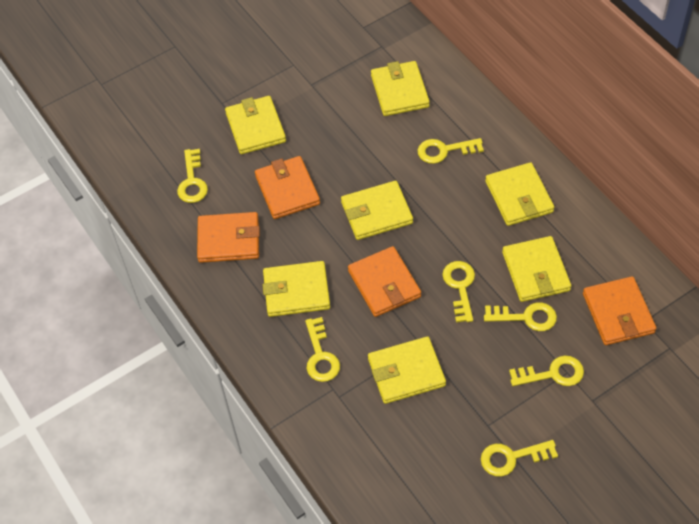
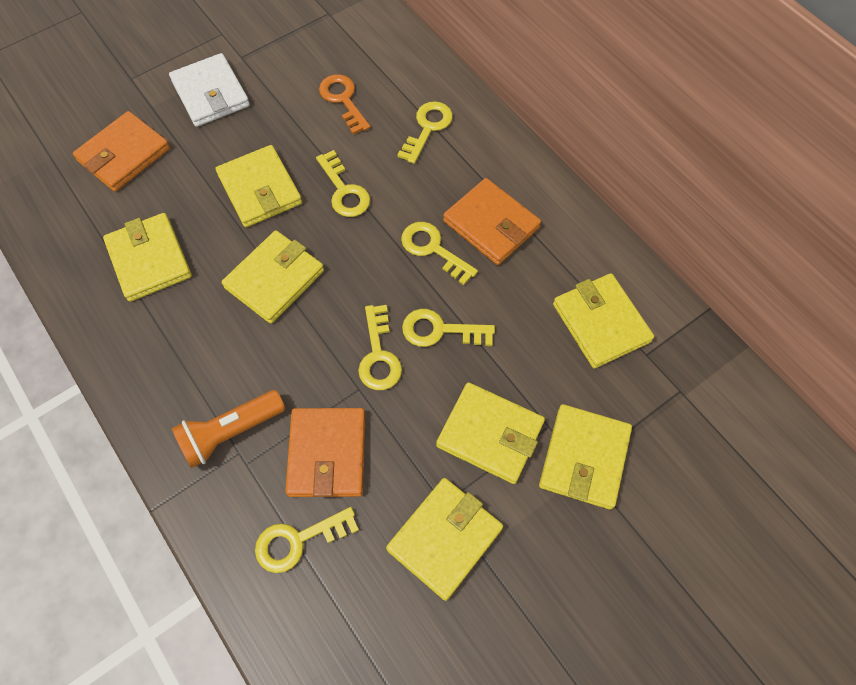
orange flashlight: 0 -> 1
orange key: 0 -> 1
orange wallet: 4 -> 3
white wallet: 0 -> 1
yellow key: 7 -> 6

